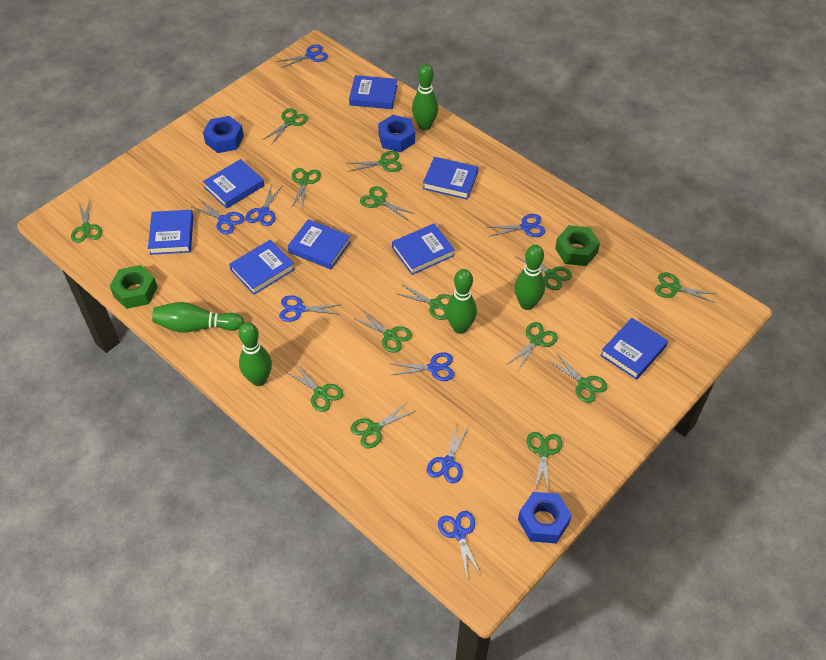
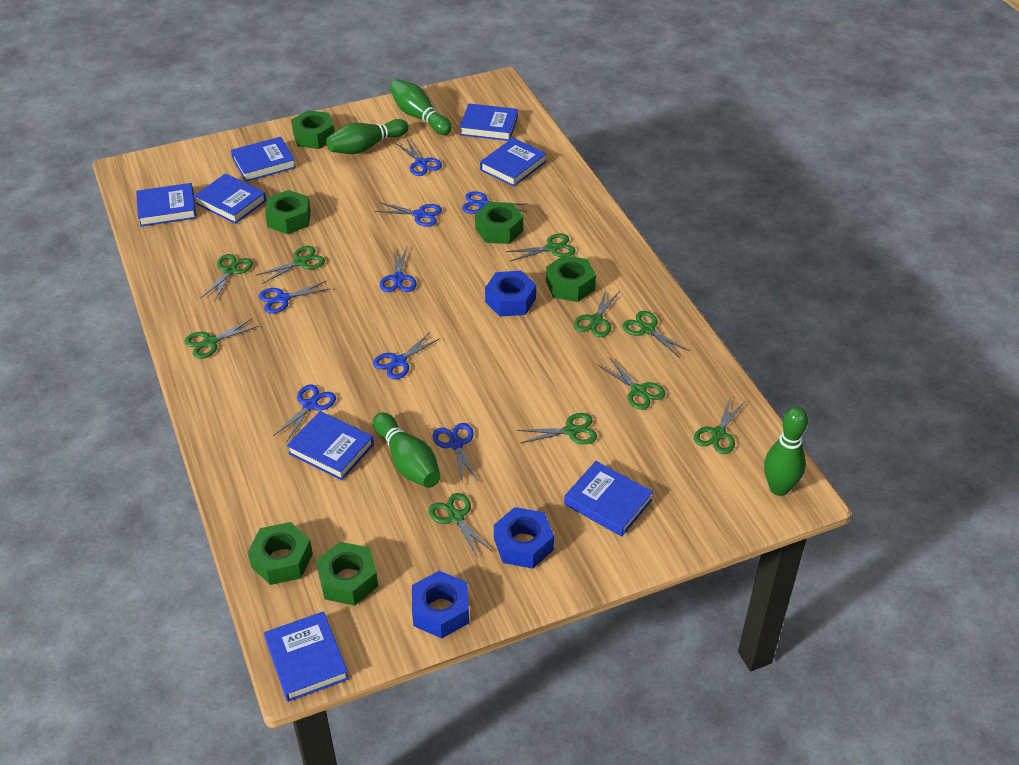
green bowling pin: 5 -> 4
green nut: 2 -> 6
green scissors: 14 -> 10

